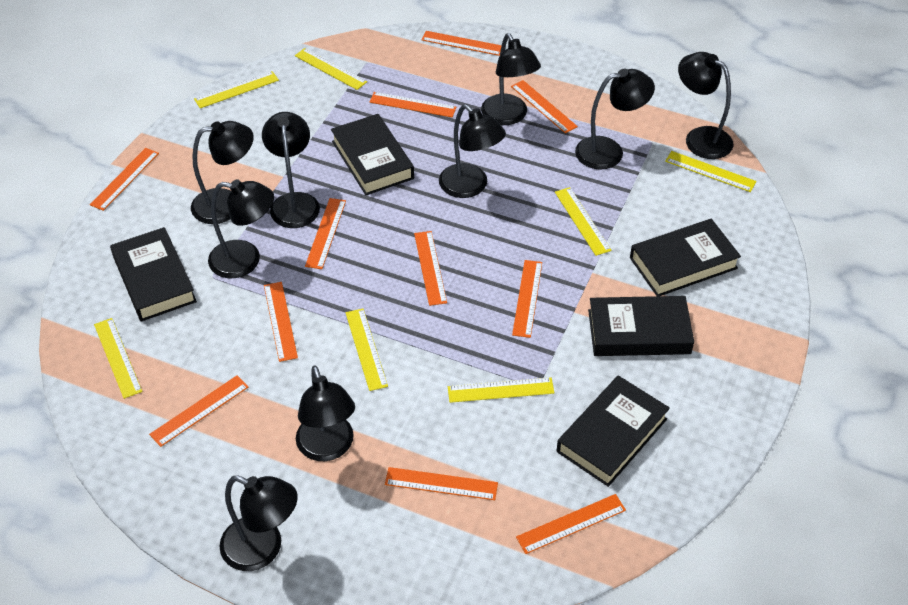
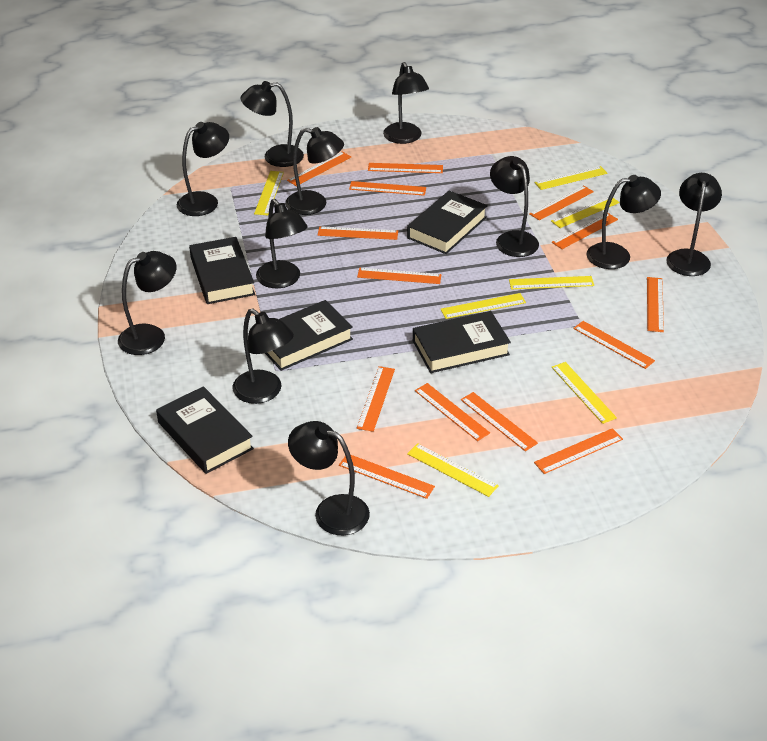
black lamp: 9 -> 11
orange ruler: 11 -> 14

